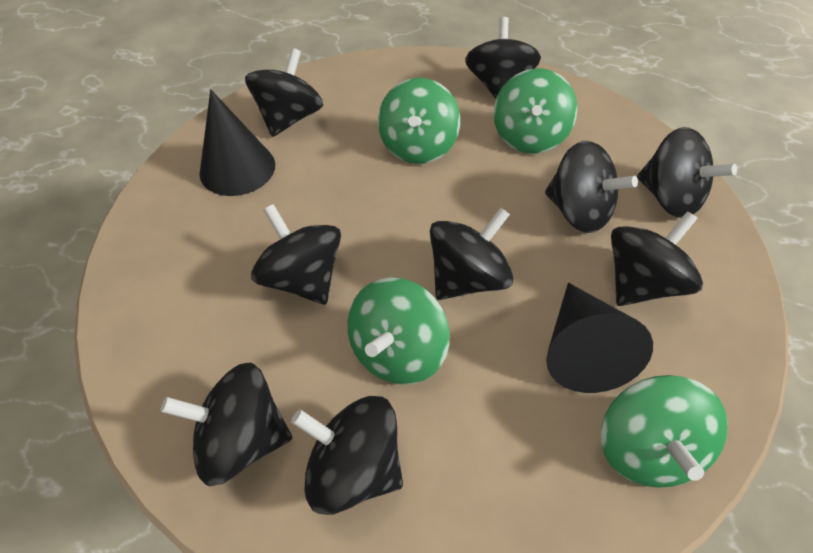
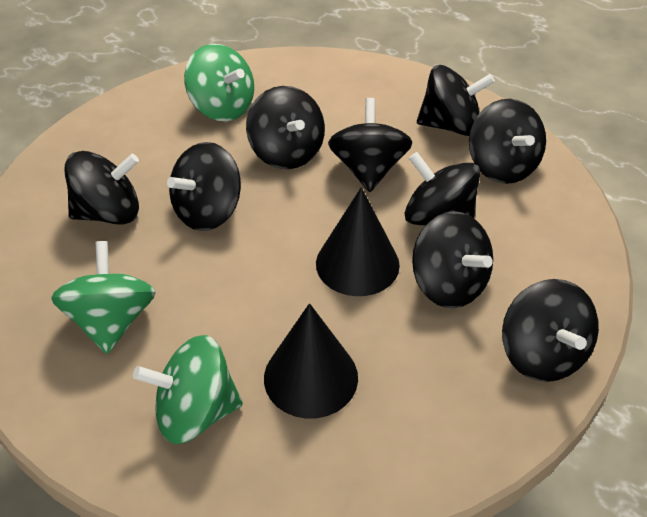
green spinning top: 4 -> 3

